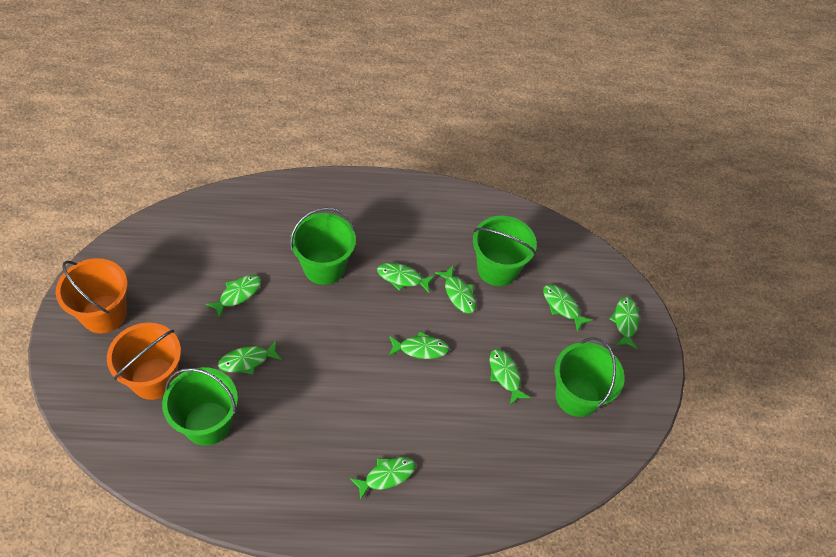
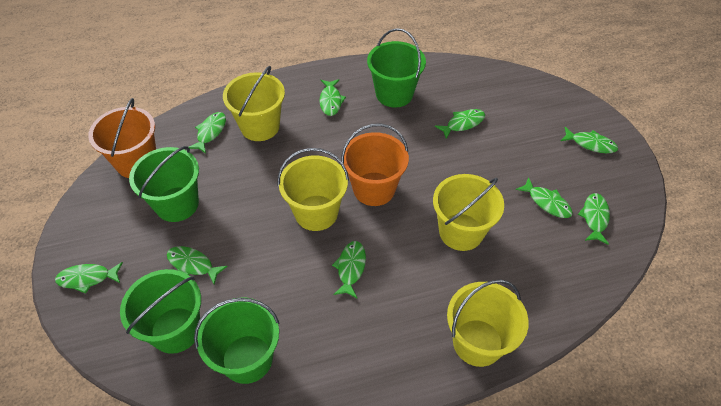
yellow bucket: 0 -> 4

